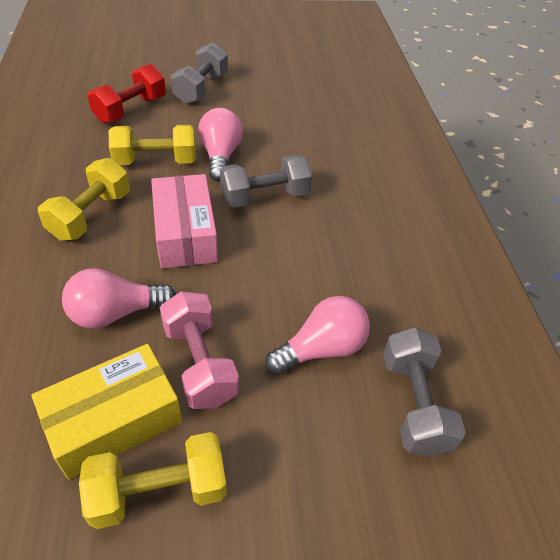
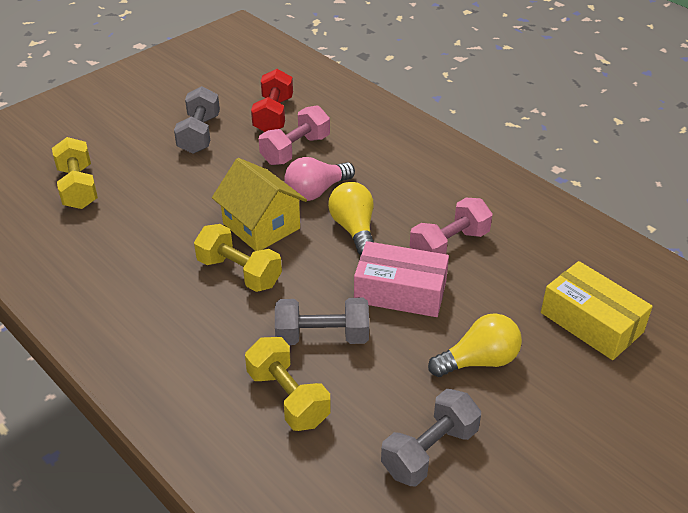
pink dumbbell: 1 -> 2
pink light bulb: 3 -> 1
yellow house: 0 -> 1
yellow light bulb: 0 -> 2

